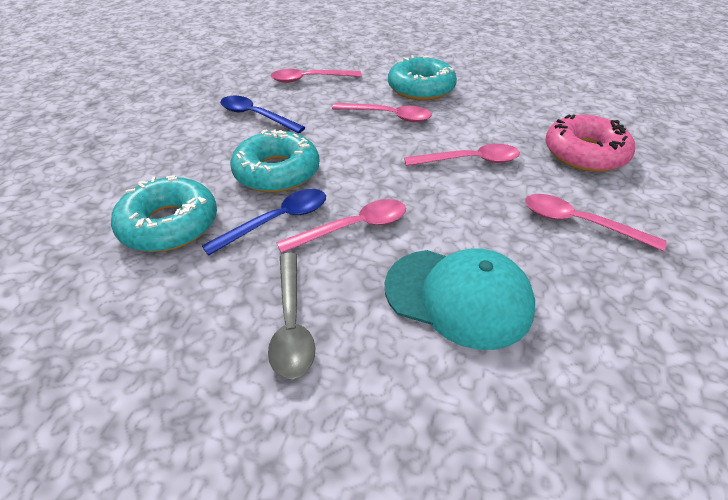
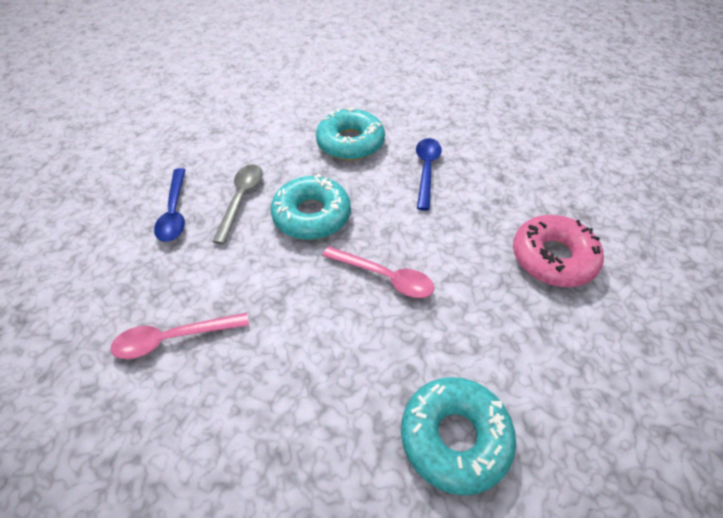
pink spoon: 5 -> 2
turquoise cap: 1 -> 0

